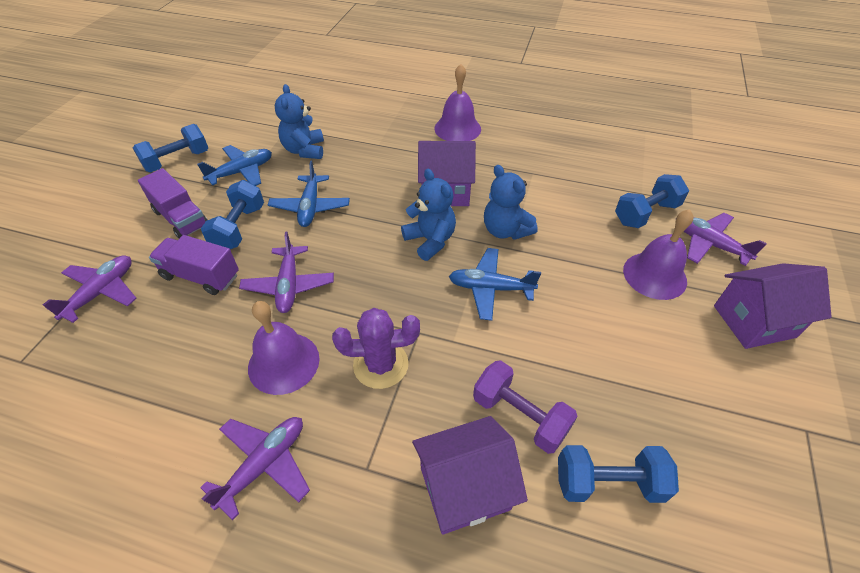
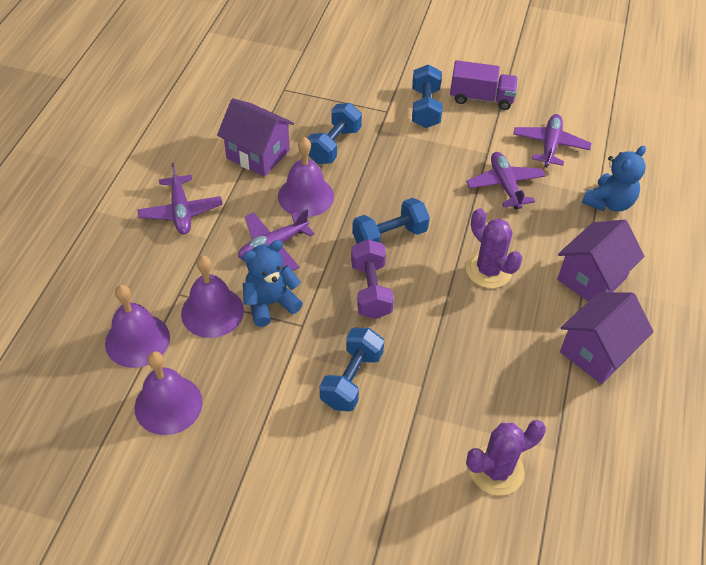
blue plane: 3 -> 0
blue teddy bear: 3 -> 2
purple bell: 3 -> 4
purple cactus: 1 -> 2
purple truck: 2 -> 1

